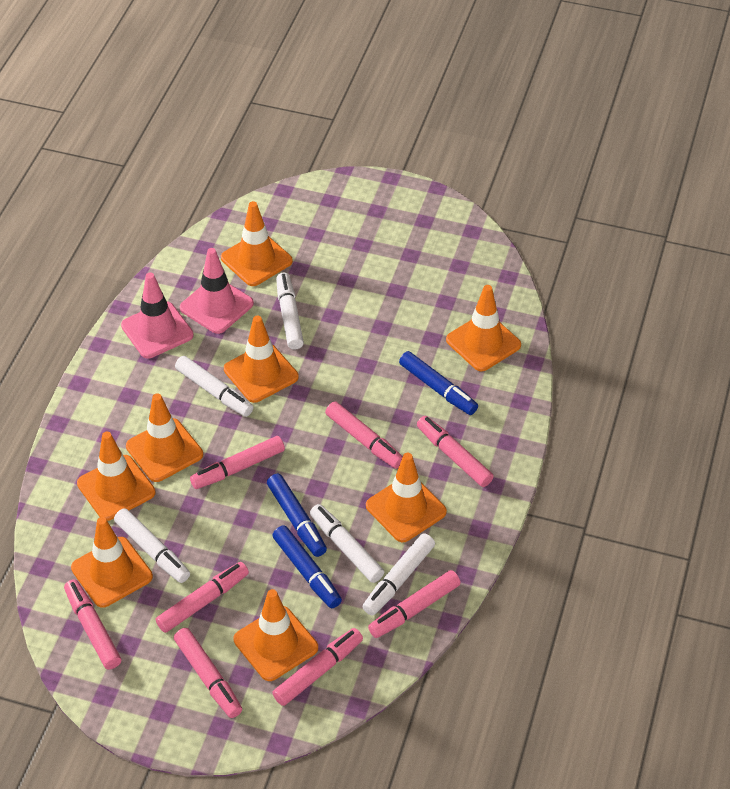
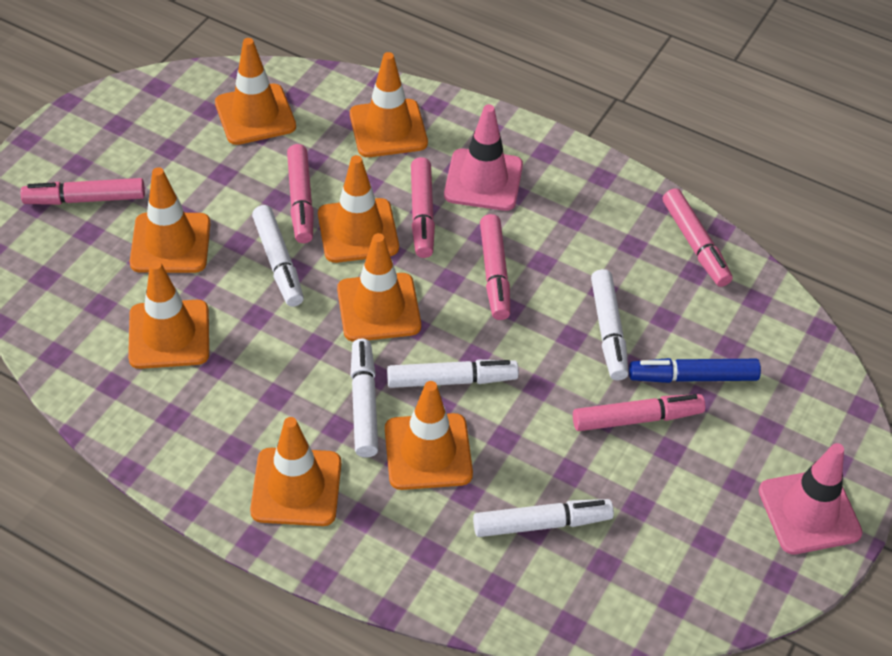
blue marker: 3 -> 1
pink marker: 8 -> 6

